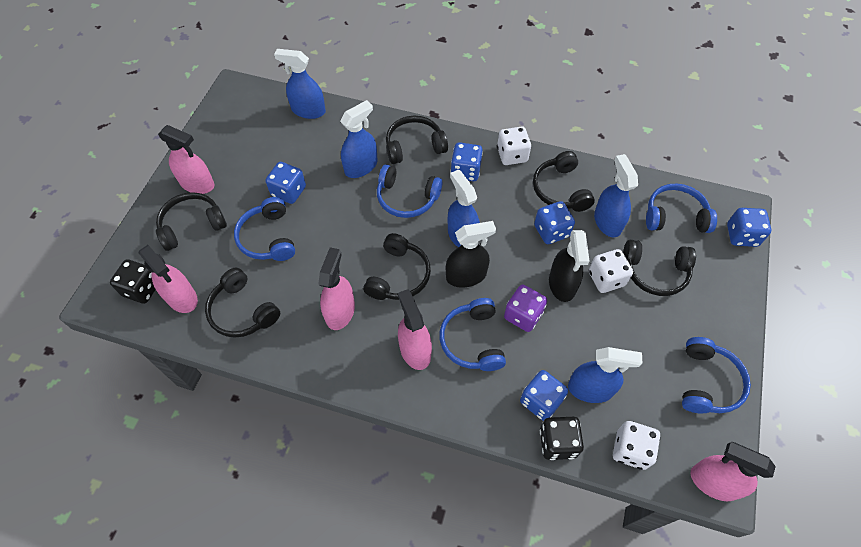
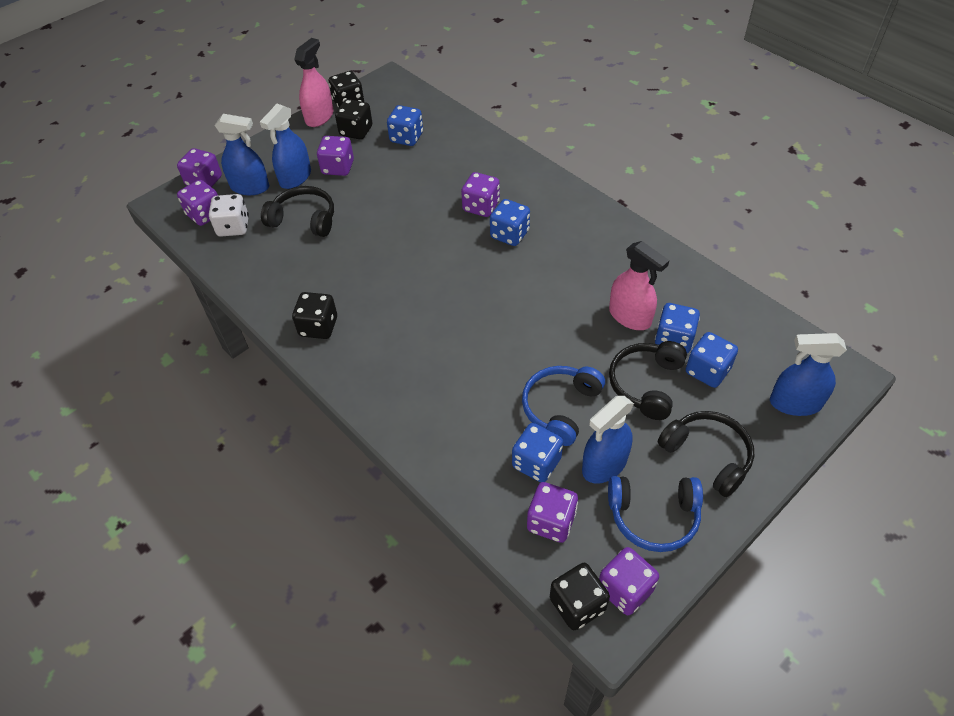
black dice: 2 -> 4
black headphones: 6 -> 3
black spray bottle: 2 -> 0
blue headphones: 5 -> 2
blue spray bottle: 5 -> 4
pink spray bottle: 5 -> 2
purple dice: 1 -> 6
white dice: 3 -> 1

